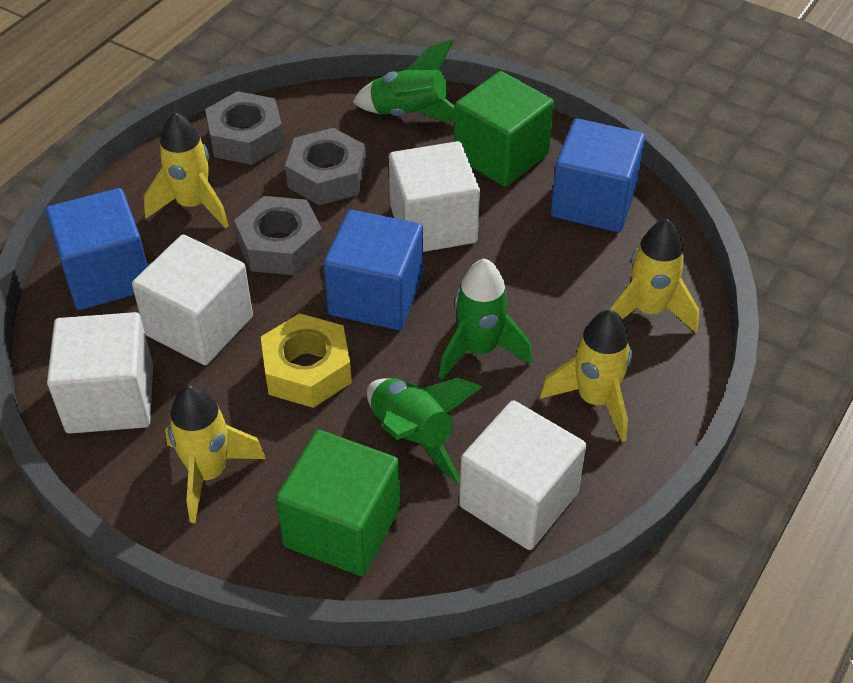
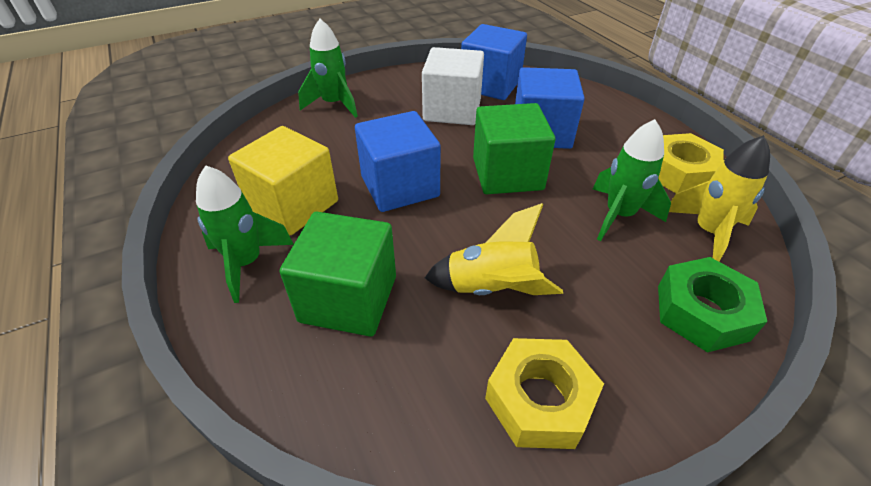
green nut: 0 -> 1
grey nut: 3 -> 0
white cube: 4 -> 1
yellow cube: 0 -> 1
yellow nut: 1 -> 2
yellow rocket: 4 -> 2

